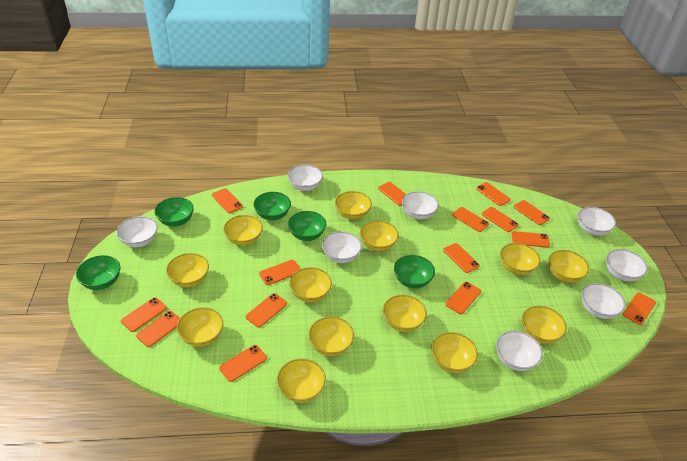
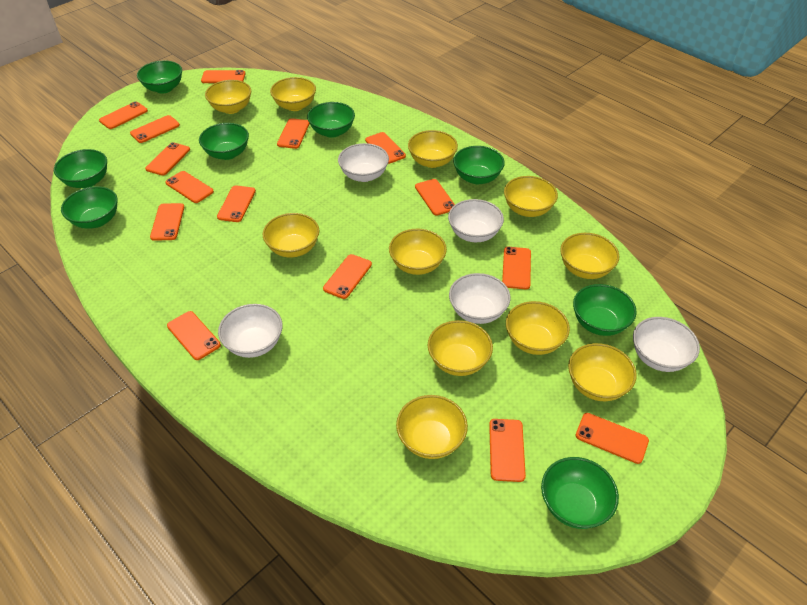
green bowl: 5 -> 8
white bowl: 8 -> 5
yellow bowl: 13 -> 11

